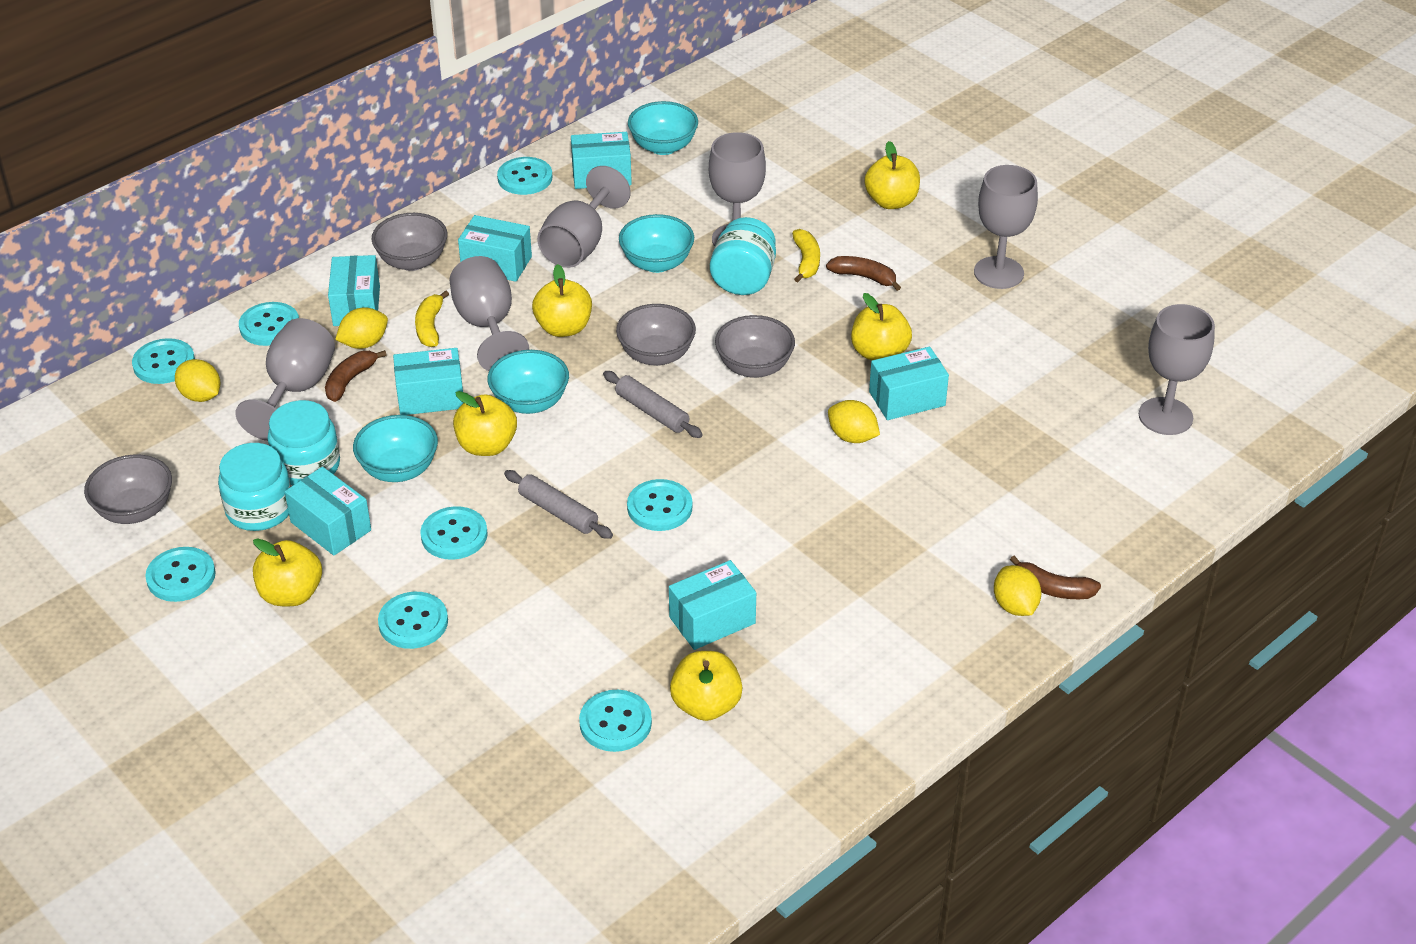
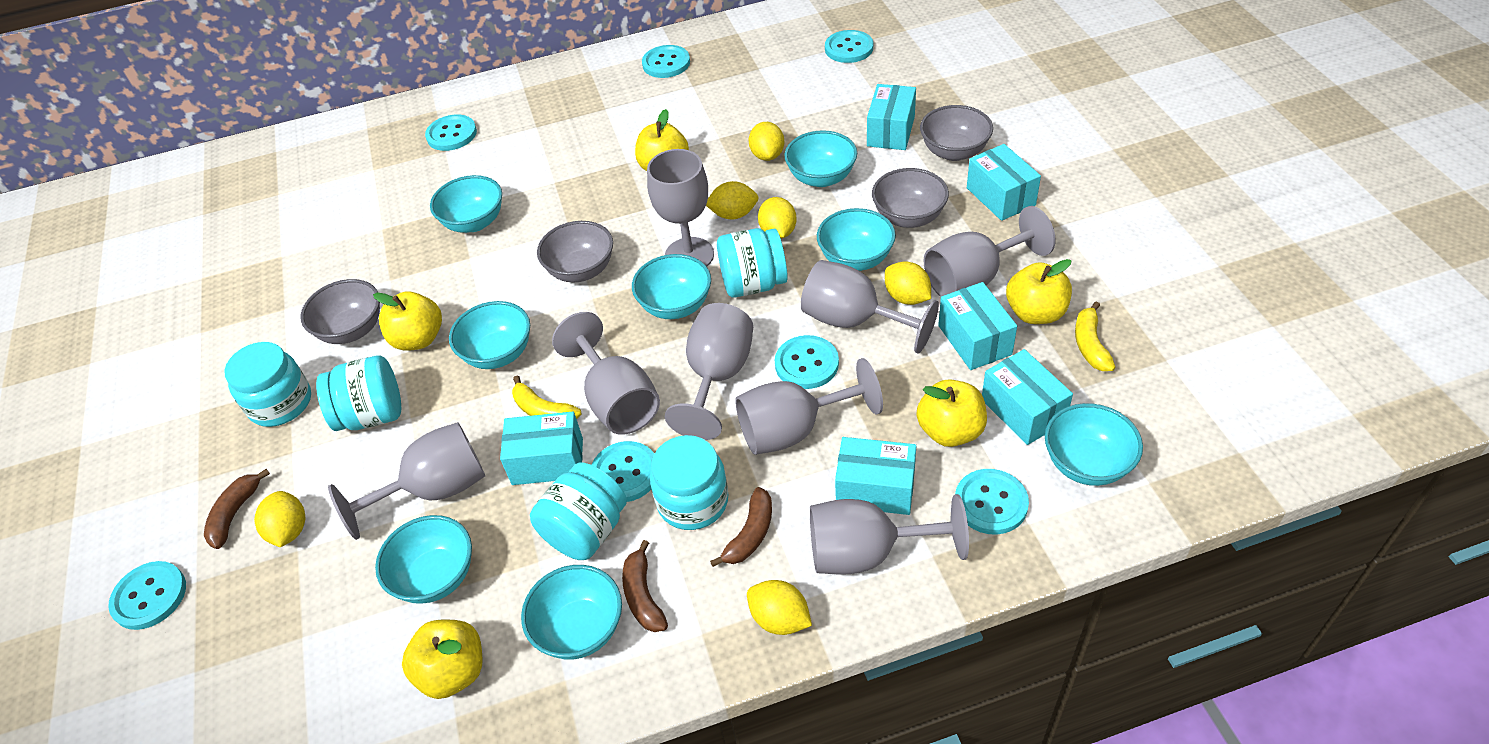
grey goblet: 6 -> 8
grey rolling pin: 2 -> 0
turquoise bowl: 4 -> 8
turquoise box: 7 -> 6
turquoise button: 8 -> 7
turquoise jar: 3 -> 5
yellow apple: 6 -> 5
yellow lemon: 4 -> 6

